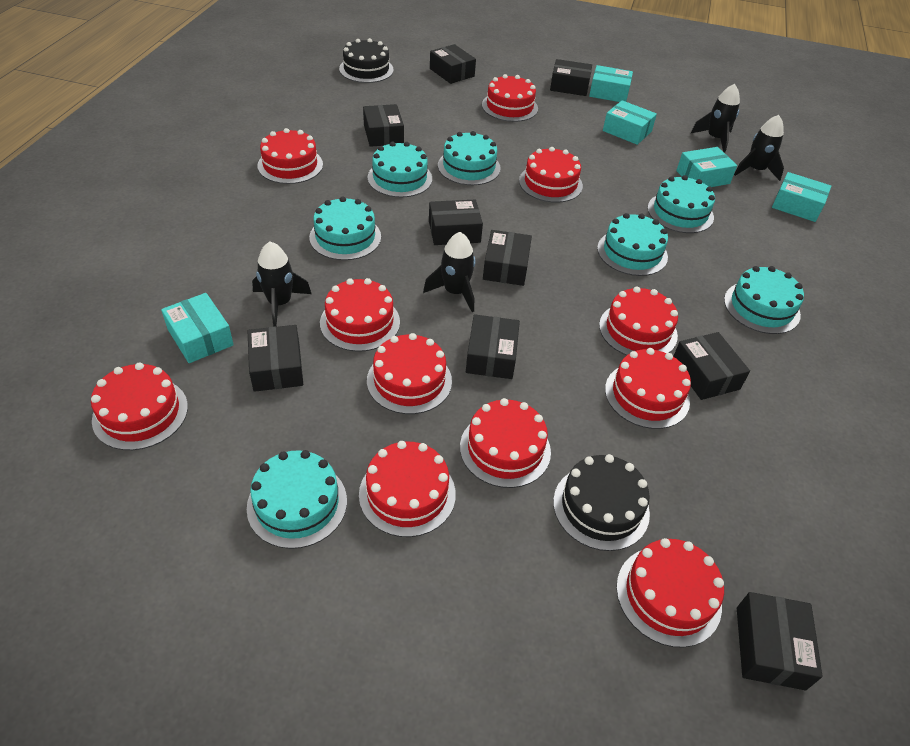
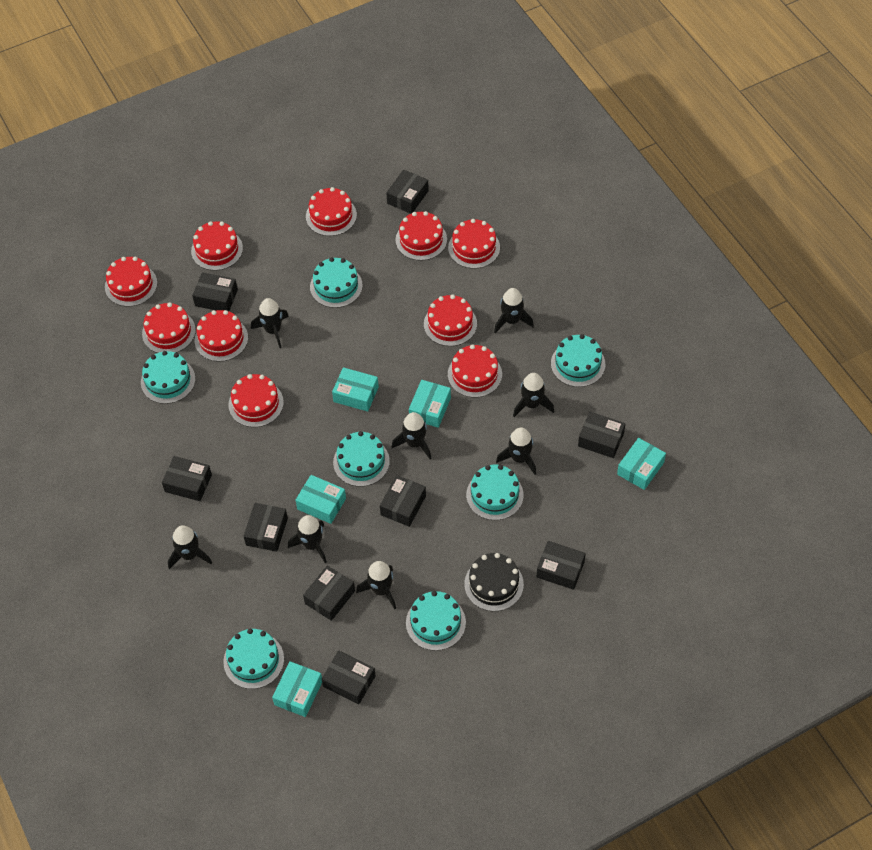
black cake: 2 -> 1
black rocket: 4 -> 8
red cake: 11 -> 10

